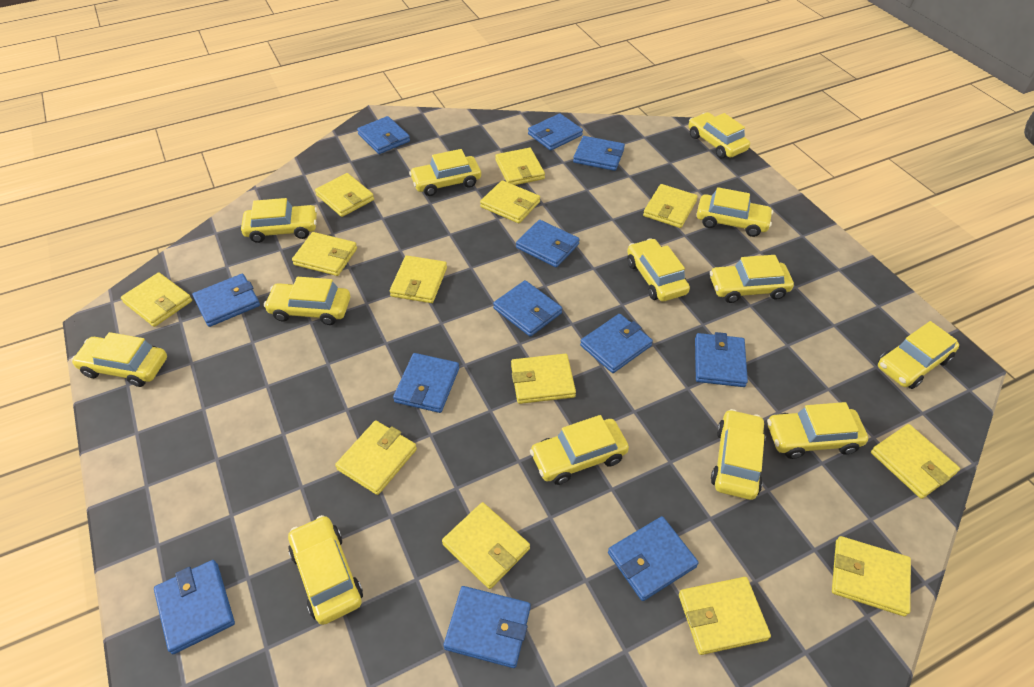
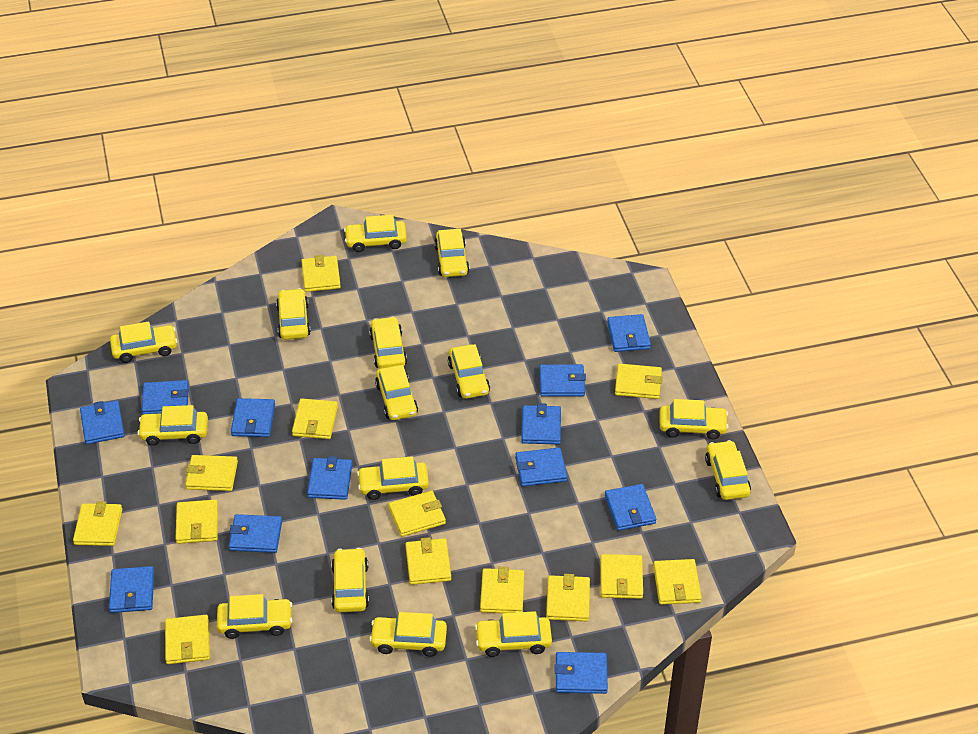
yellow car: 13 -> 15

